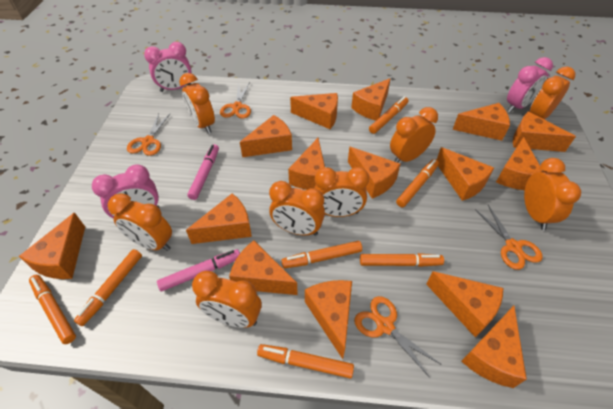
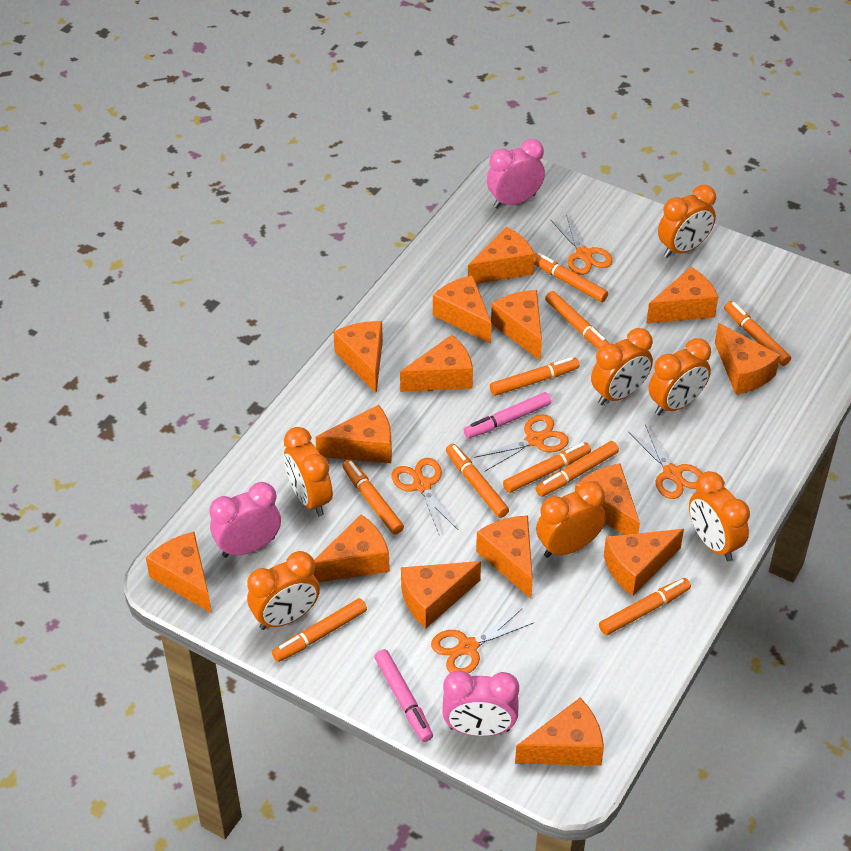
orange clock: 8 -> 7
orange marker: 7 -> 10
orange scissors: 4 -> 5

